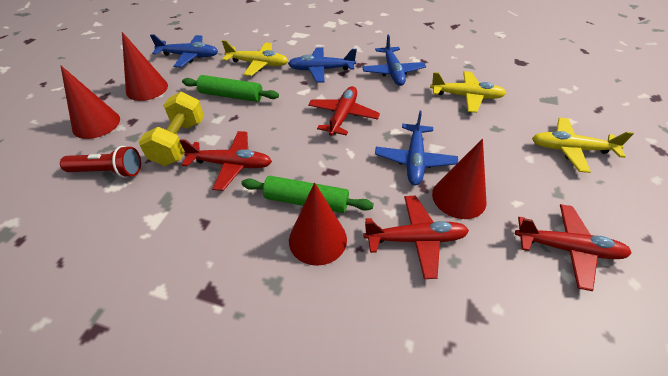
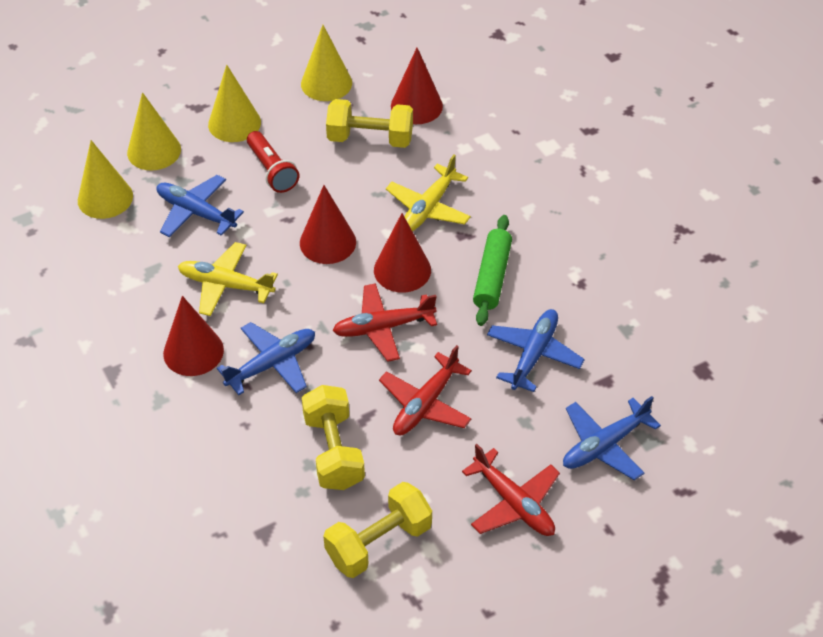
green rolling pin: 2 -> 1
red plane: 4 -> 3
yellow cone: 0 -> 4
yellow dumbbell: 1 -> 3
yellow plane: 3 -> 2

